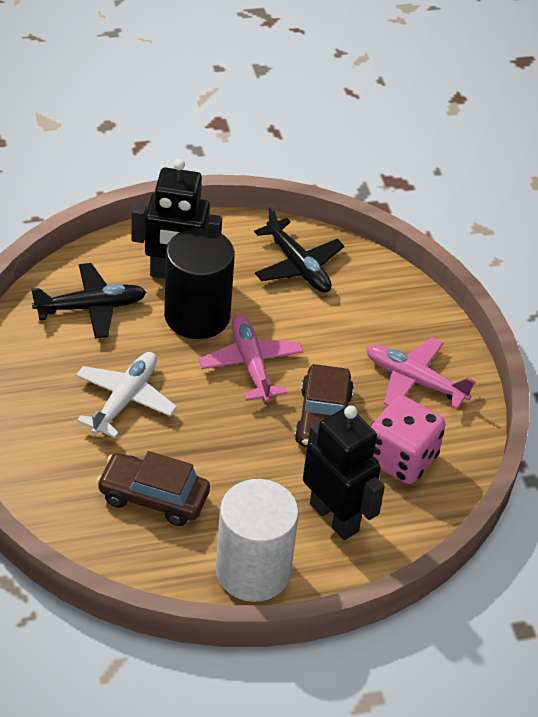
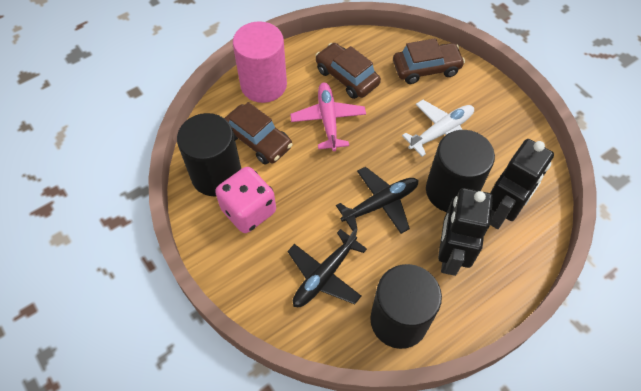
black cylinder: 1 -> 3
brown car: 2 -> 3
pink cylinder: 0 -> 1
pink plane: 2 -> 1
white cylinder: 1 -> 0

